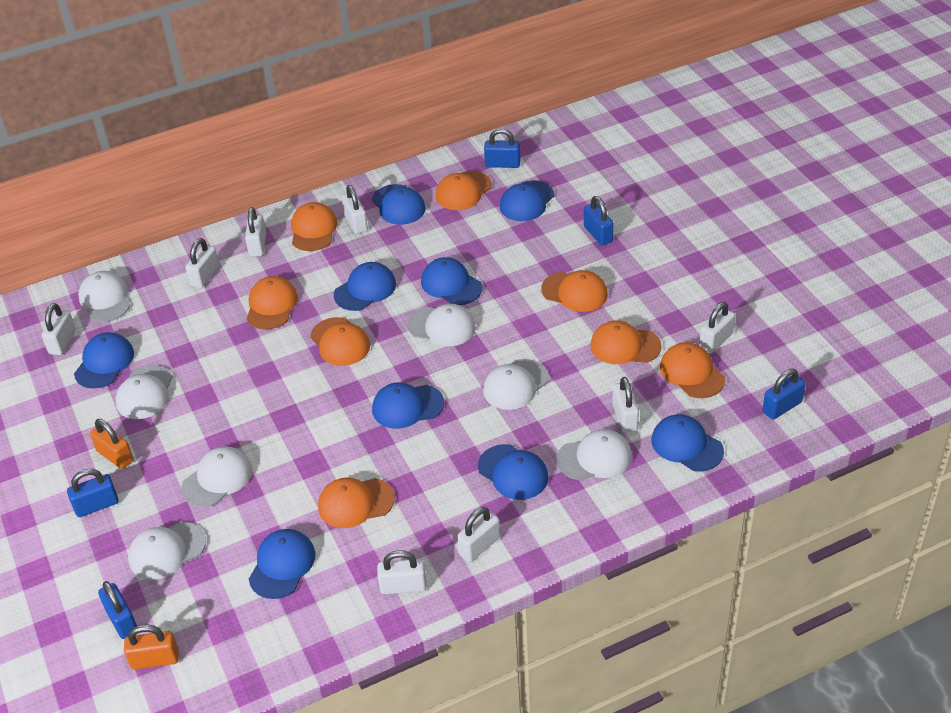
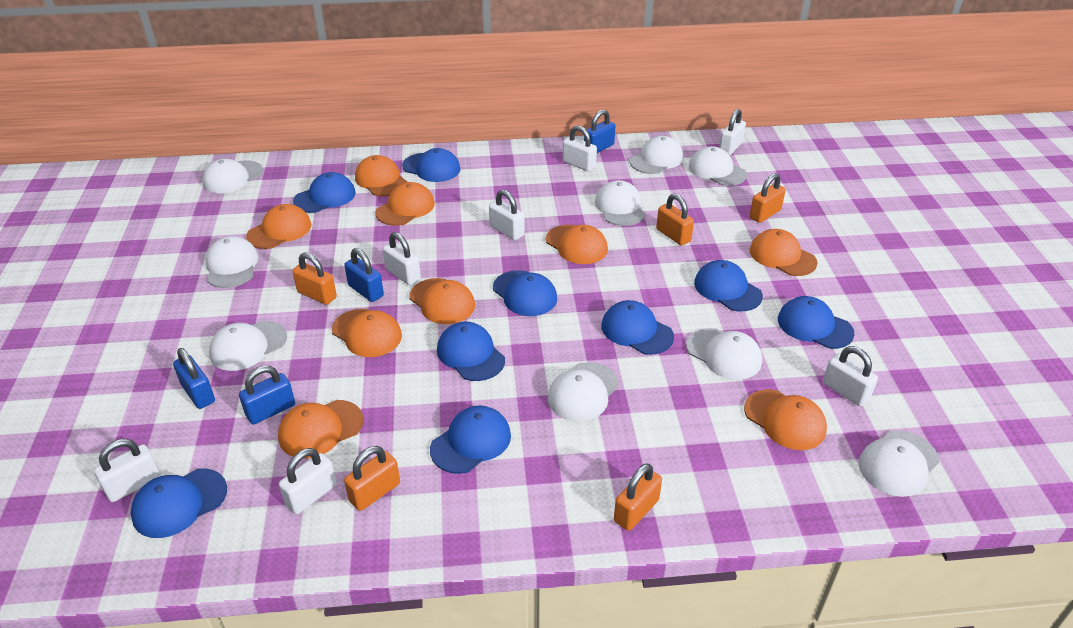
blue padlock: 5 -> 4
orange cap: 8 -> 9
orange padlock: 2 -> 5
white cap: 7 -> 9
white padlock: 8 -> 7

